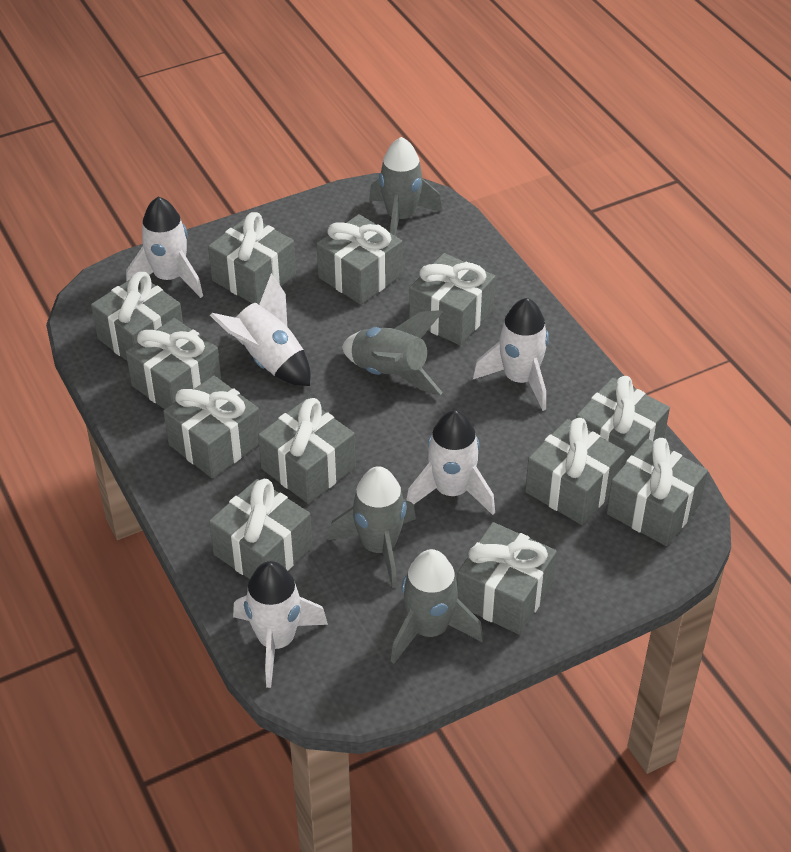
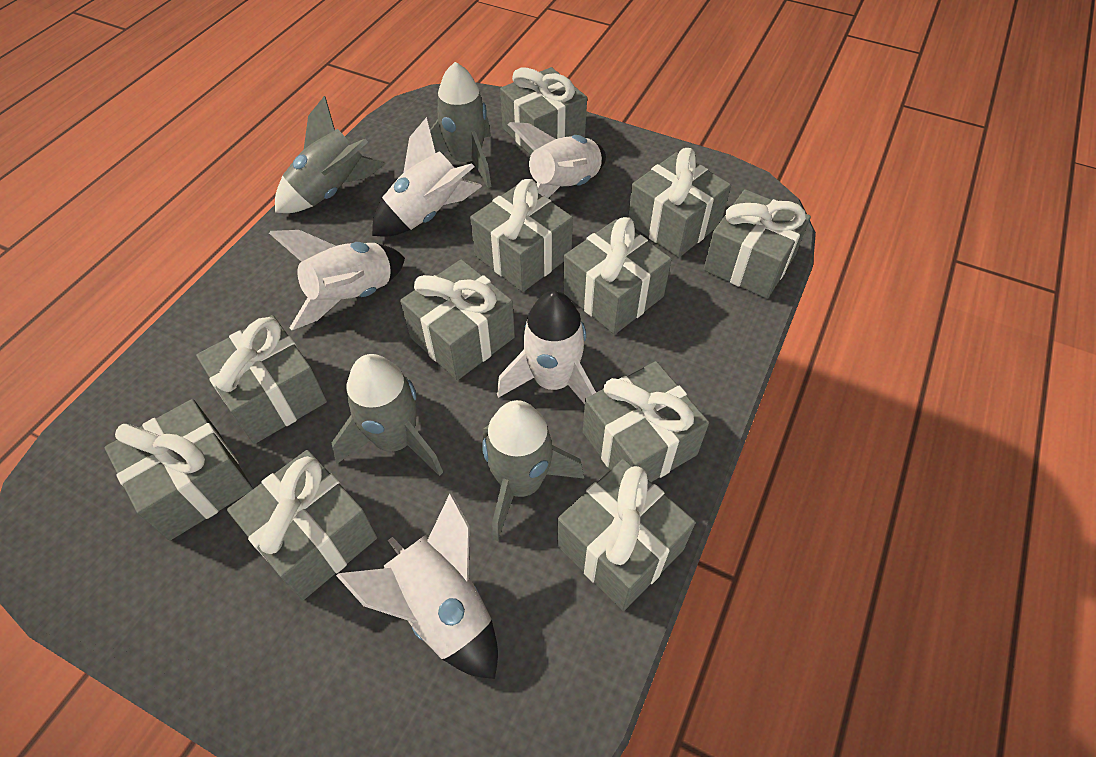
grey gift: 12 -> 11

